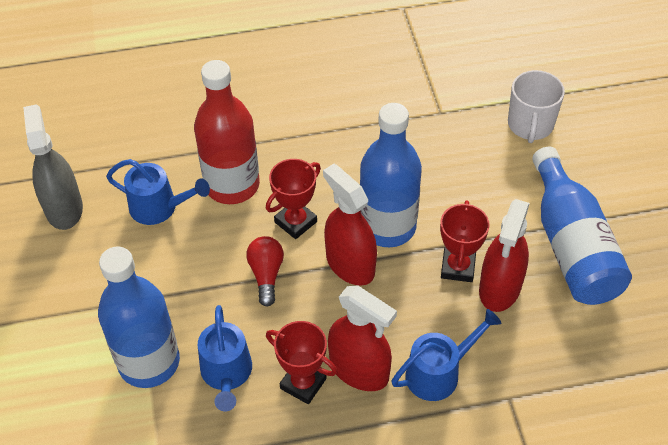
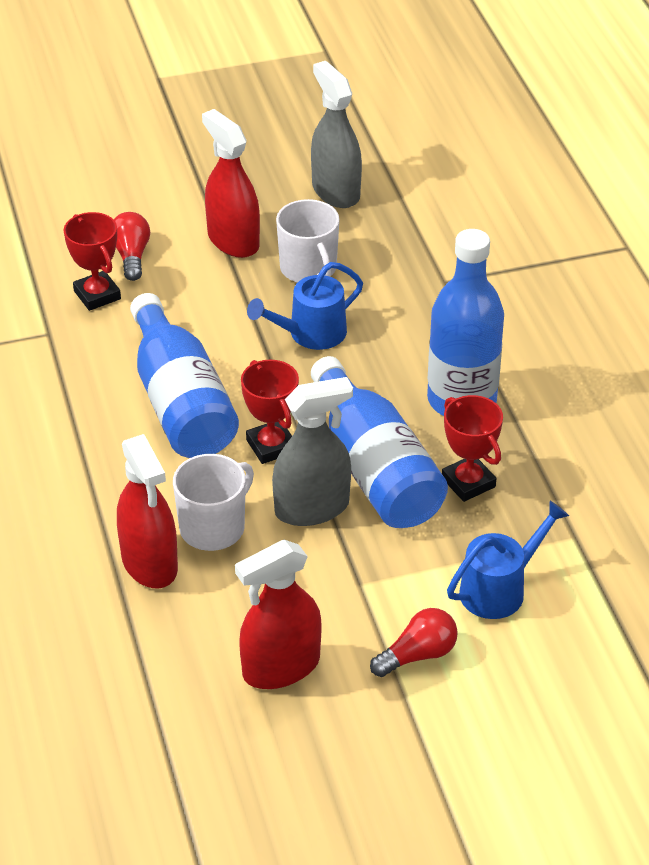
blue watering can: 3 -> 2
grey spray bottle: 1 -> 2
red bottle: 1 -> 0
red light bulb: 1 -> 2
white mug: 1 -> 2

